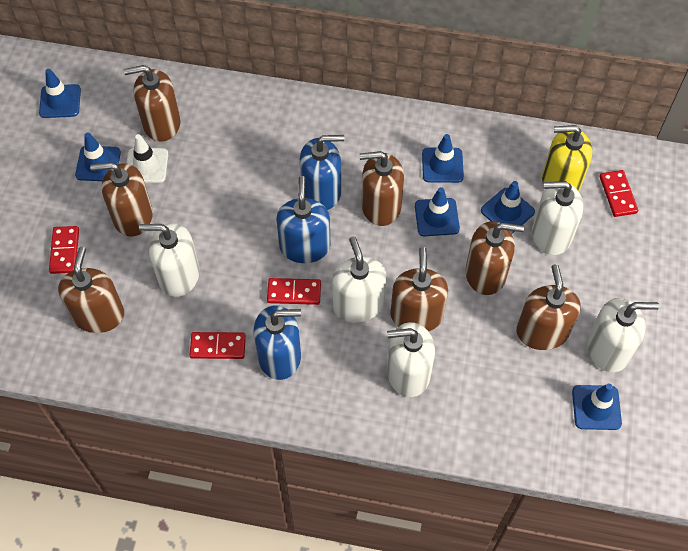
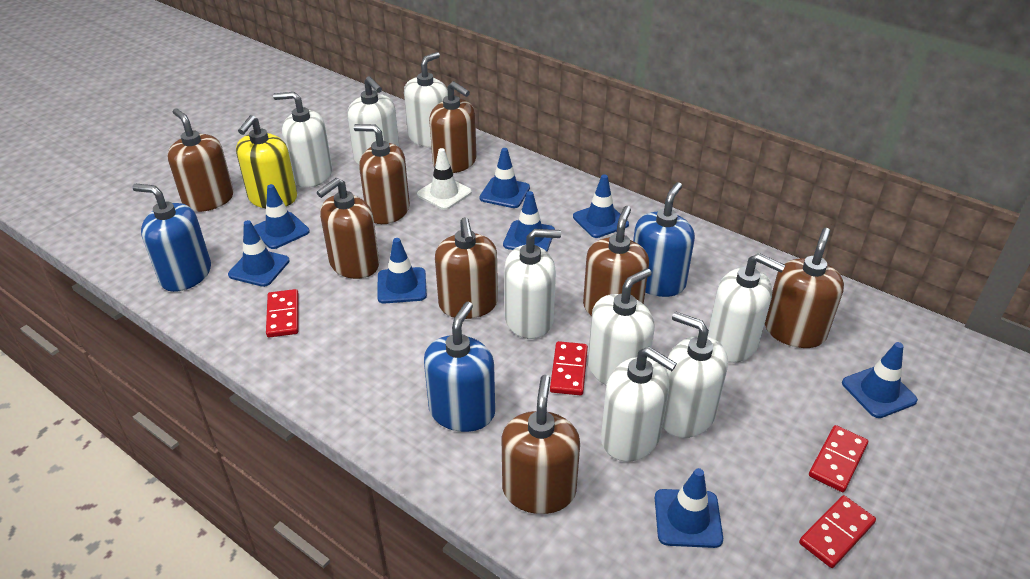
blue traffic cone: 6 -> 8
brown soap dispenser: 7 -> 8
white soap dispenser: 5 -> 8

